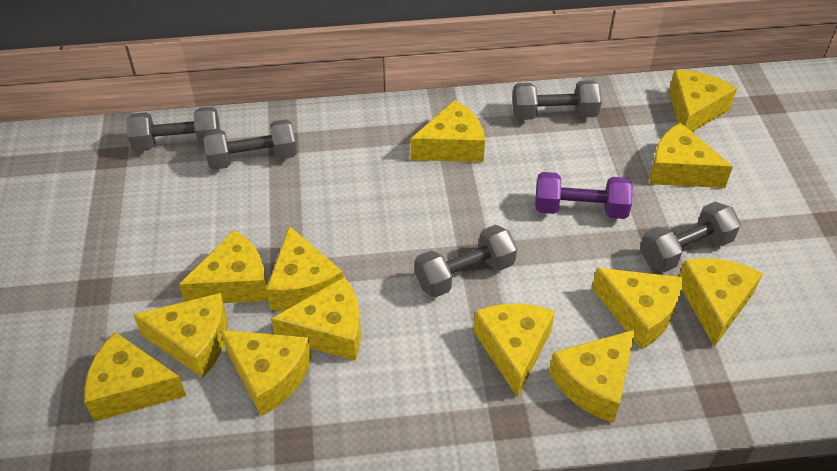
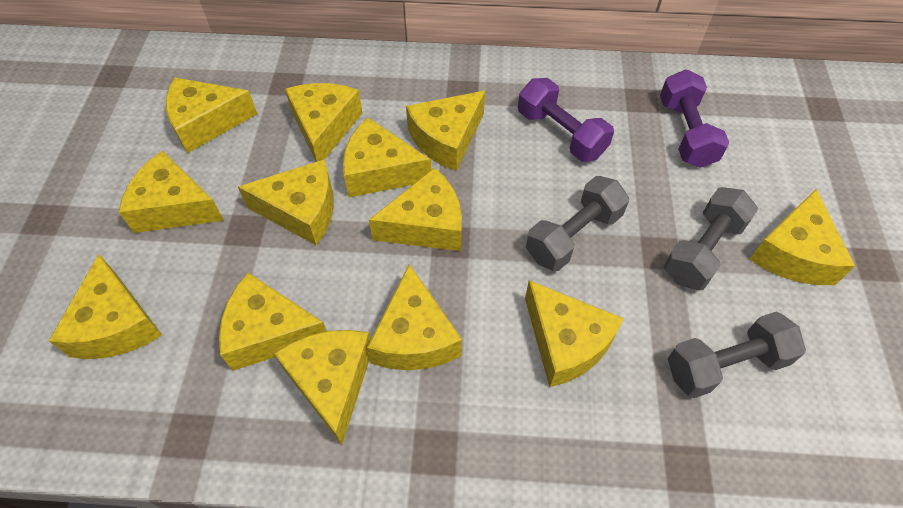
grey dumbbell: 5 -> 3
purple dumbbell: 1 -> 2

